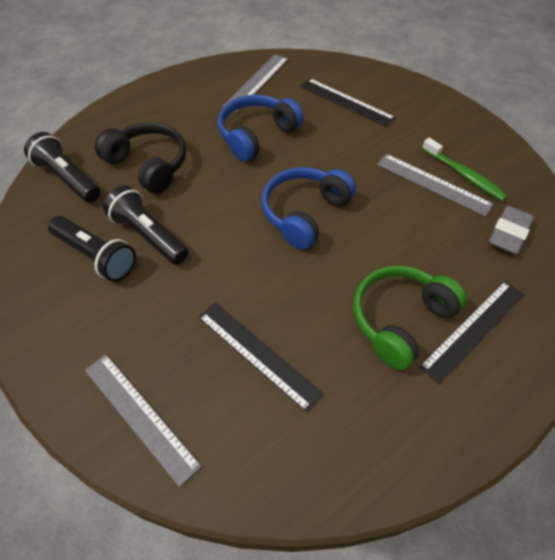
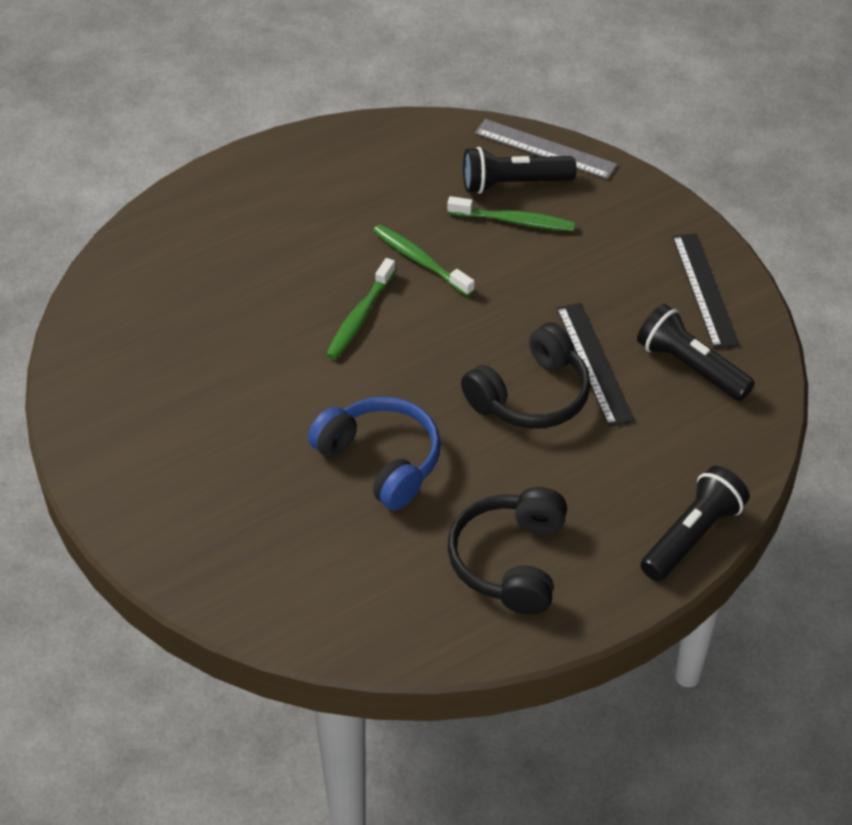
black headphones: 1 -> 2
black ruler: 3 -> 2
blue headphones: 2 -> 1
green headphones: 1 -> 0
green toothbrush: 1 -> 3
grey eraser: 1 -> 0
grey ruler: 3 -> 1

